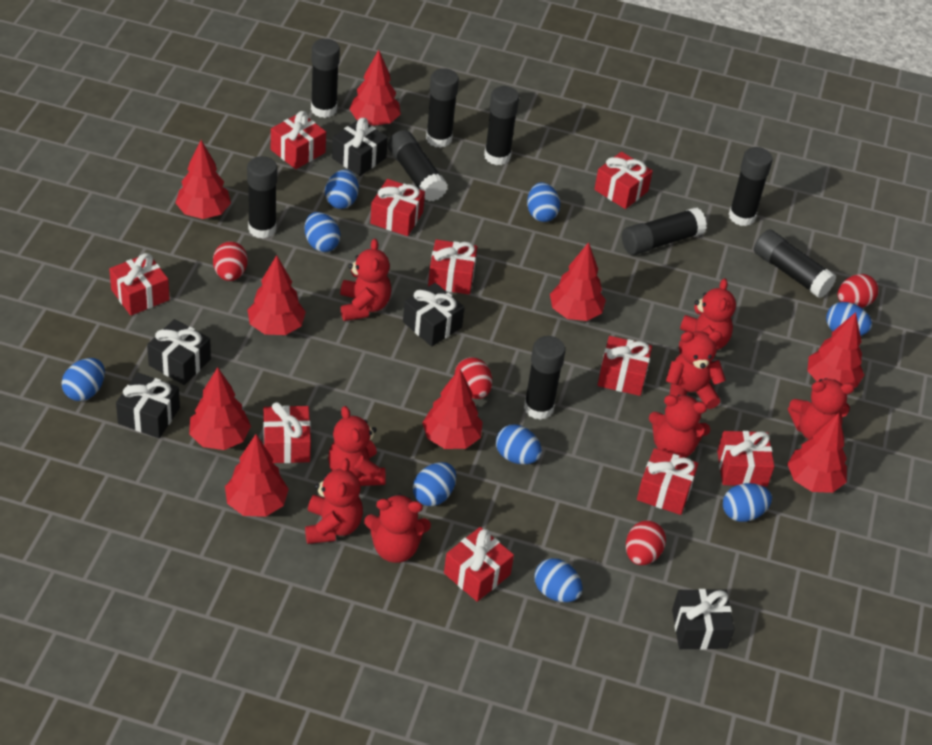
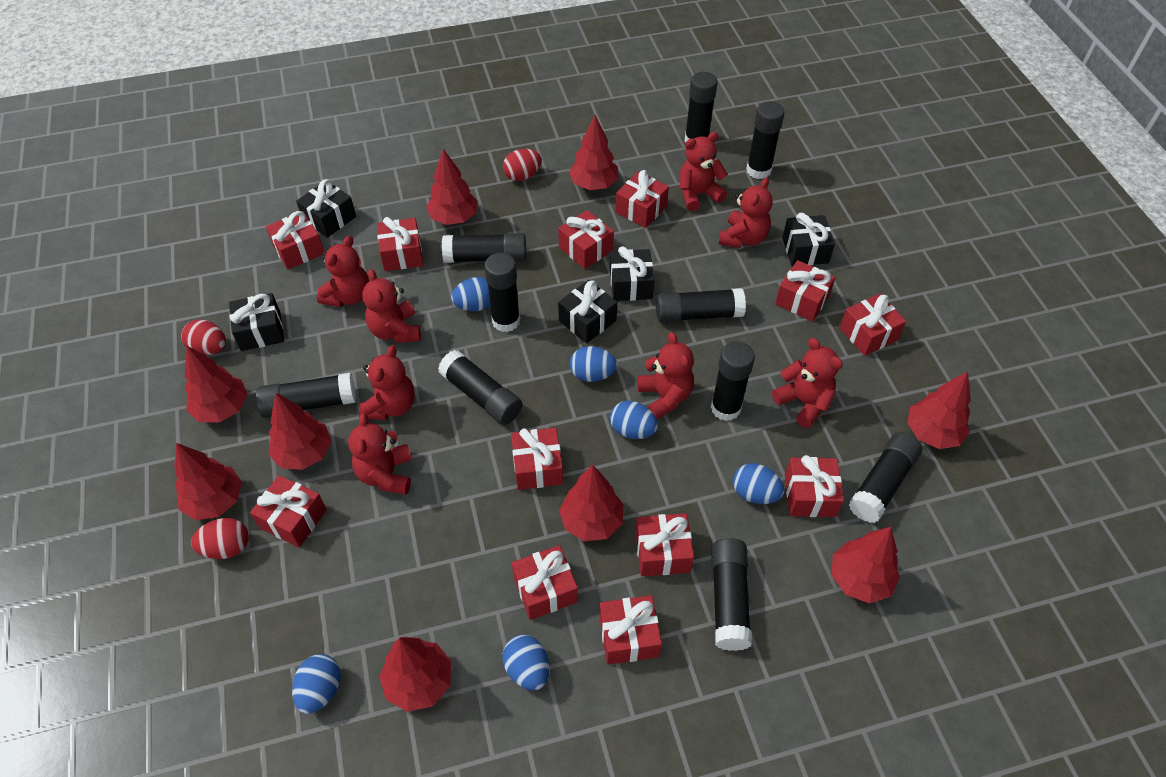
black glue stick: 9 -> 10
blue egg: 9 -> 6
red egg: 4 -> 3
red gift: 10 -> 12

